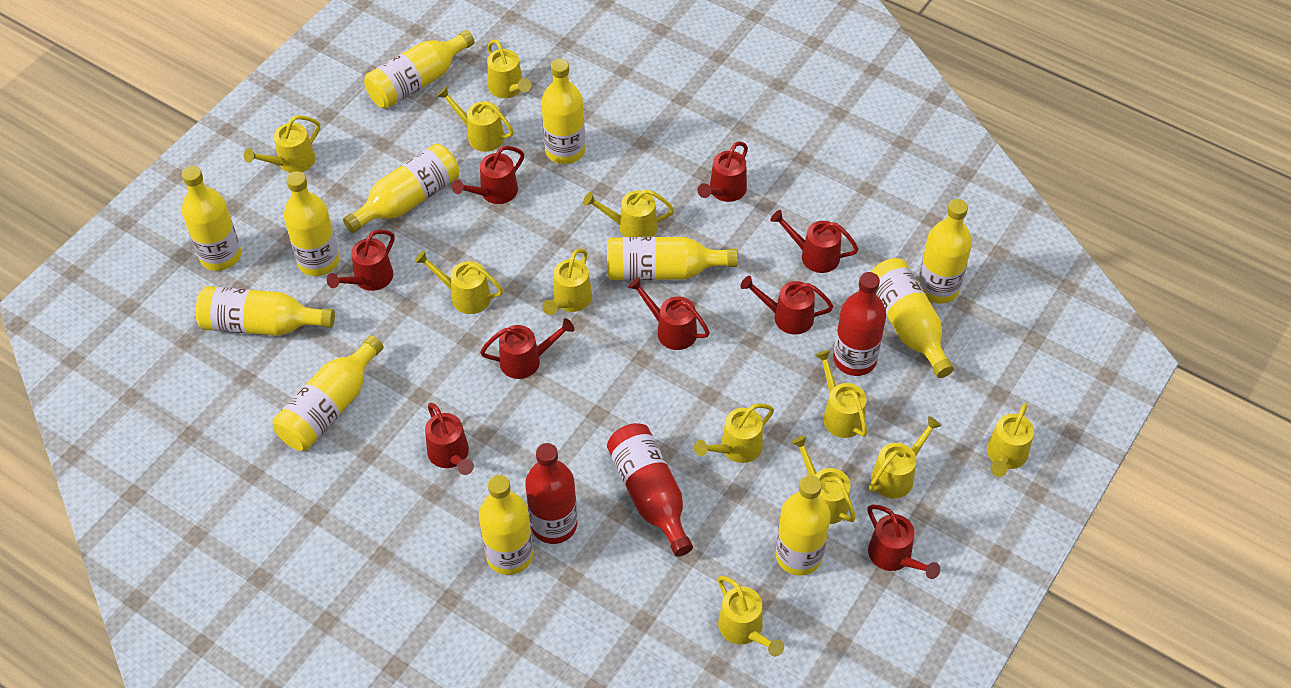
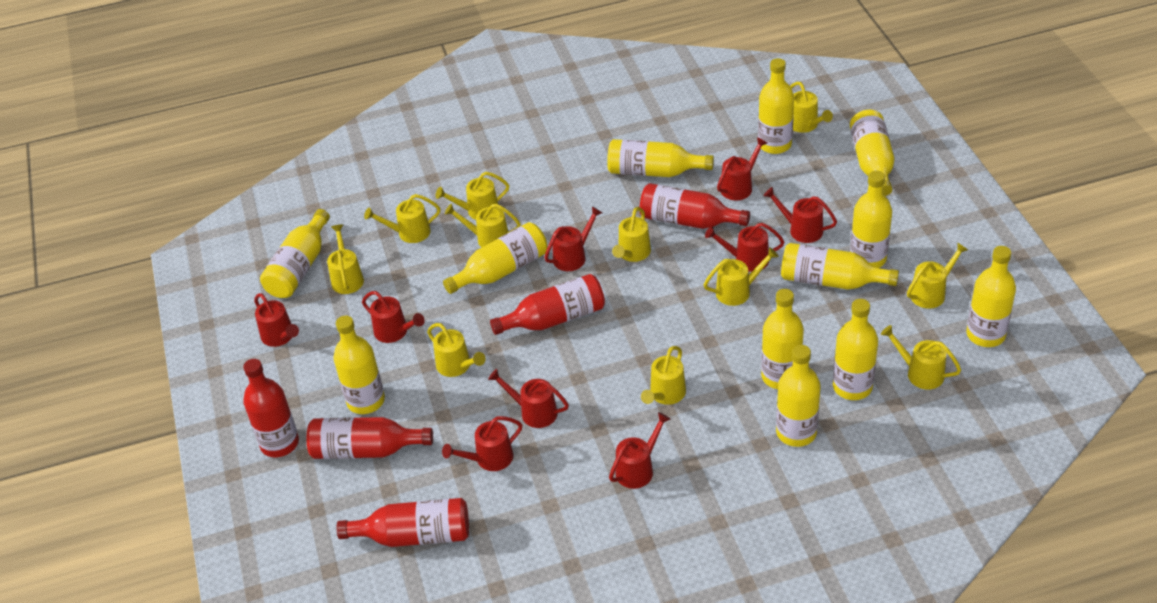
red bottle: 3 -> 5
yellow watering can: 12 -> 11

